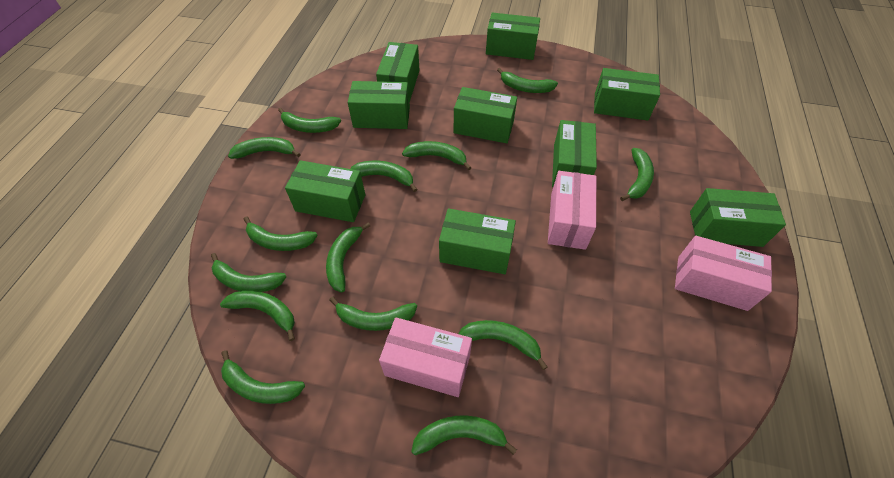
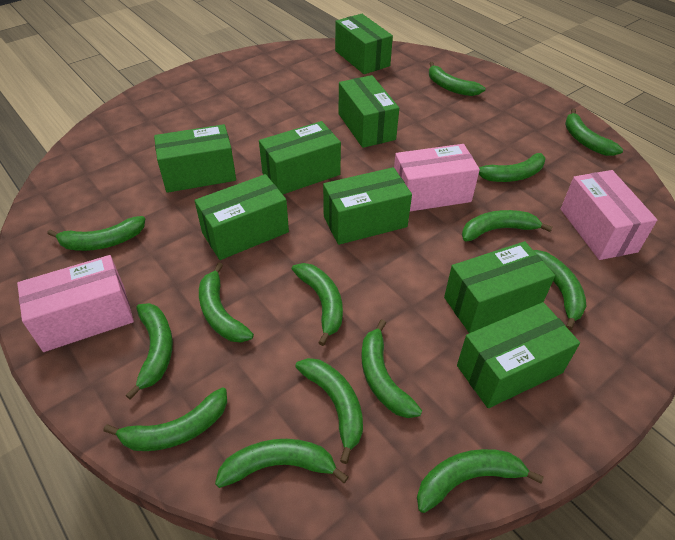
green box: 9 -> 8

